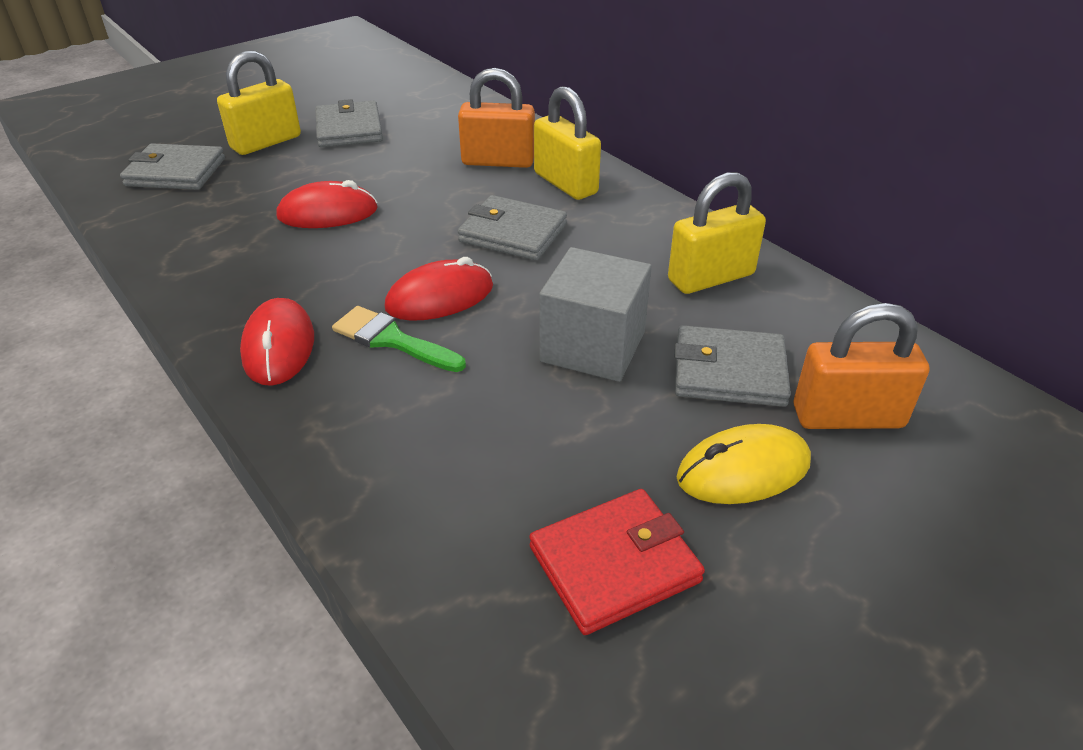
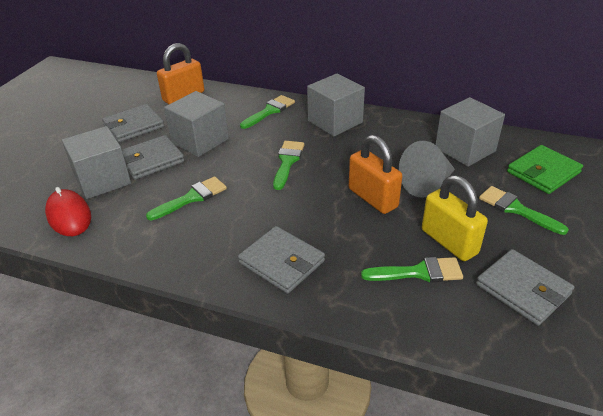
green brush: 1 -> 5
green wallet: 0 -> 1
grey cone: 0 -> 1
grey cube: 1 -> 4
red mouse: 3 -> 1
red wallet: 1 -> 0
yellow mouse: 1 -> 0
yellow padlock: 3 -> 1

